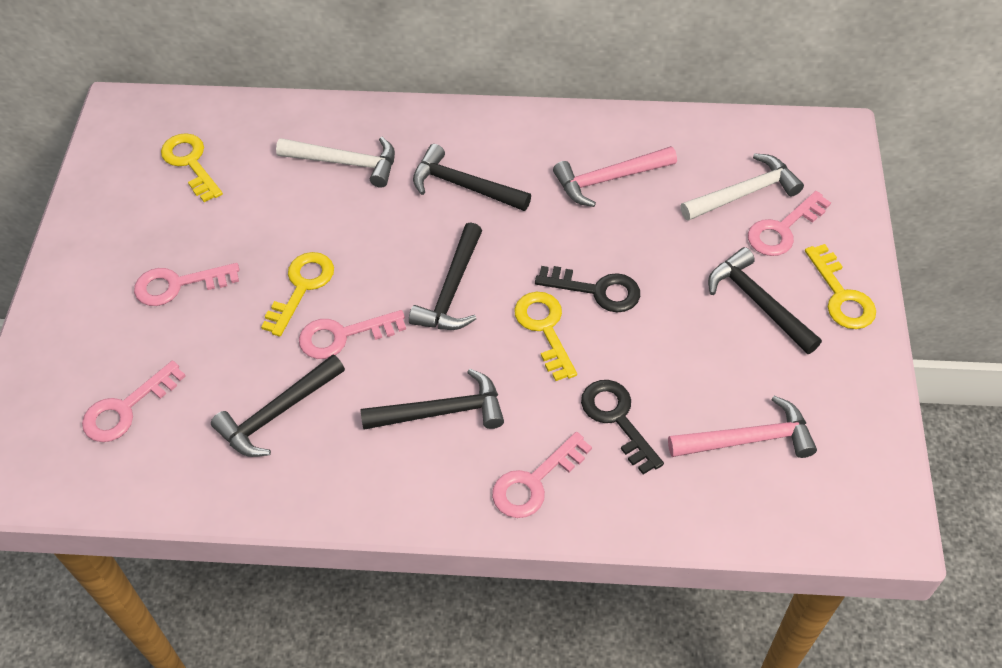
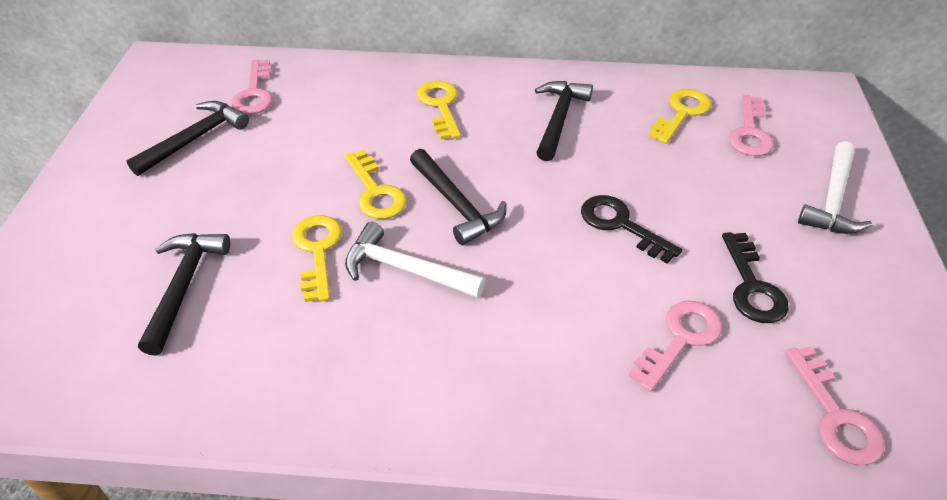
black hammer: 5 -> 4
pink hammer: 2 -> 0
pink key: 5 -> 4

